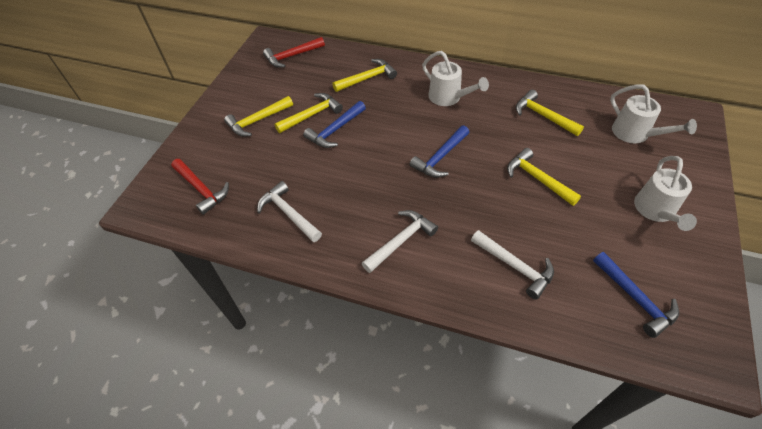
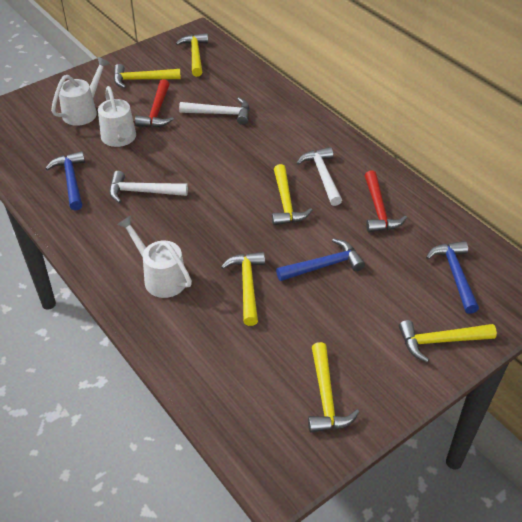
yellow hammer: 5 -> 6

